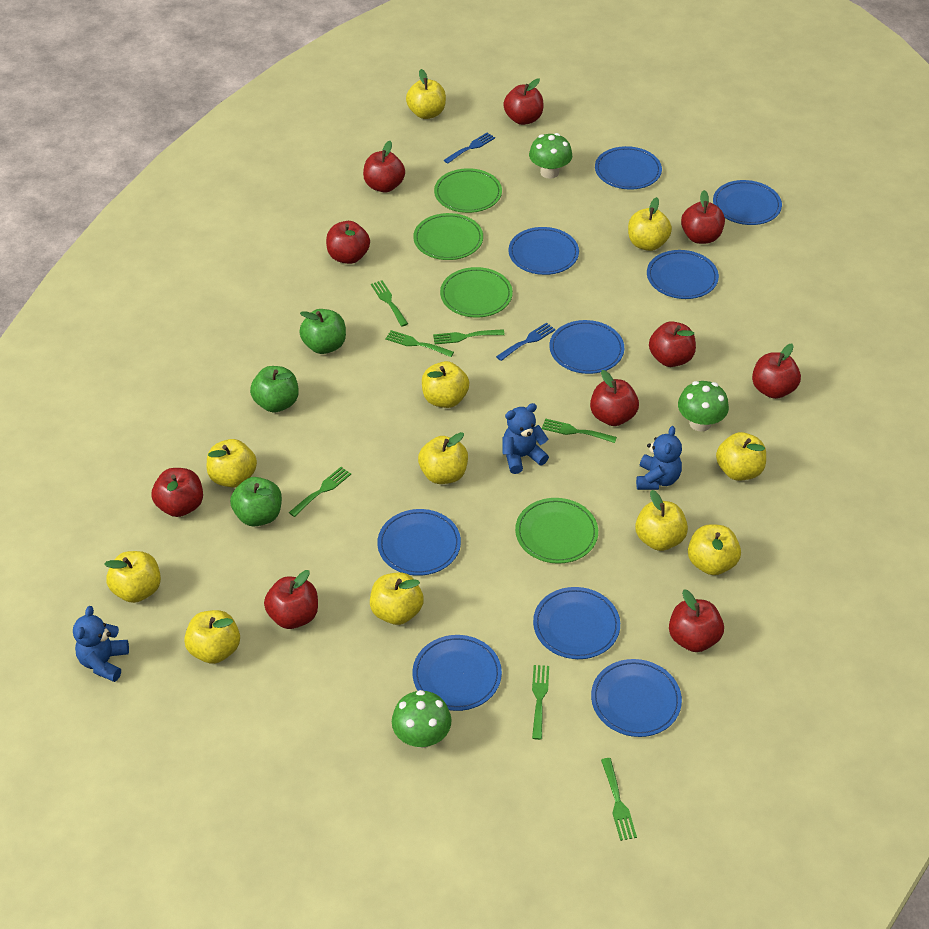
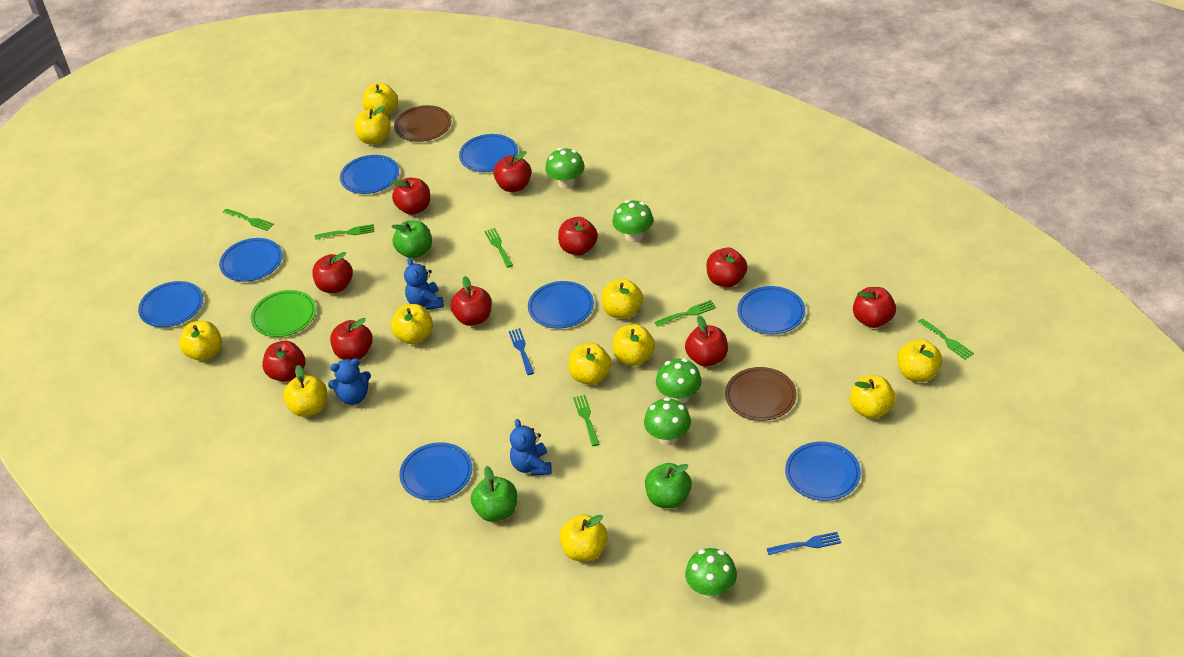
blue plate: 9 -> 8
brown plate: 0 -> 2
green fork: 7 -> 6
green mushroom: 3 -> 5
green plate: 4 -> 1

